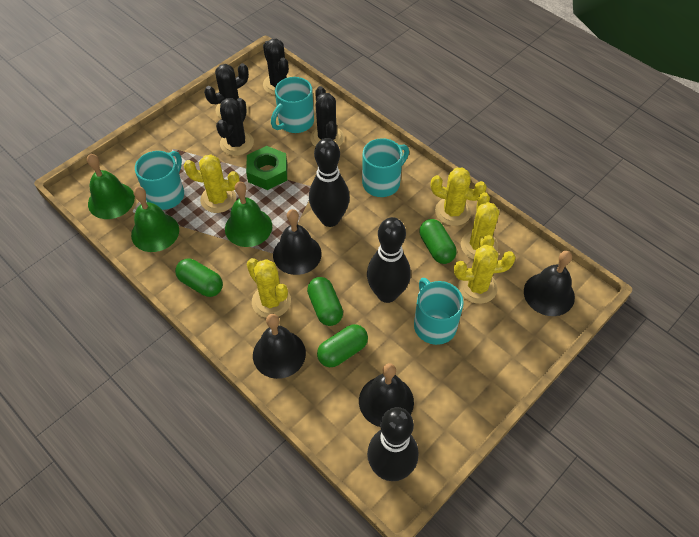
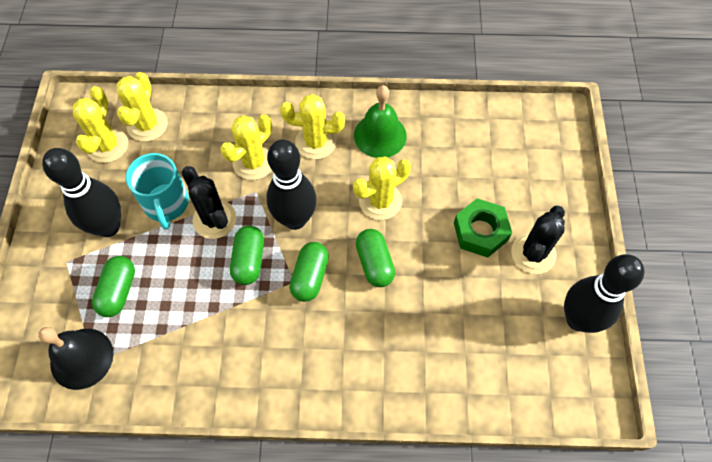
black bell: 4 -> 1
black cactus: 4 -> 2
green bell: 3 -> 1
turquoise mug: 4 -> 1

